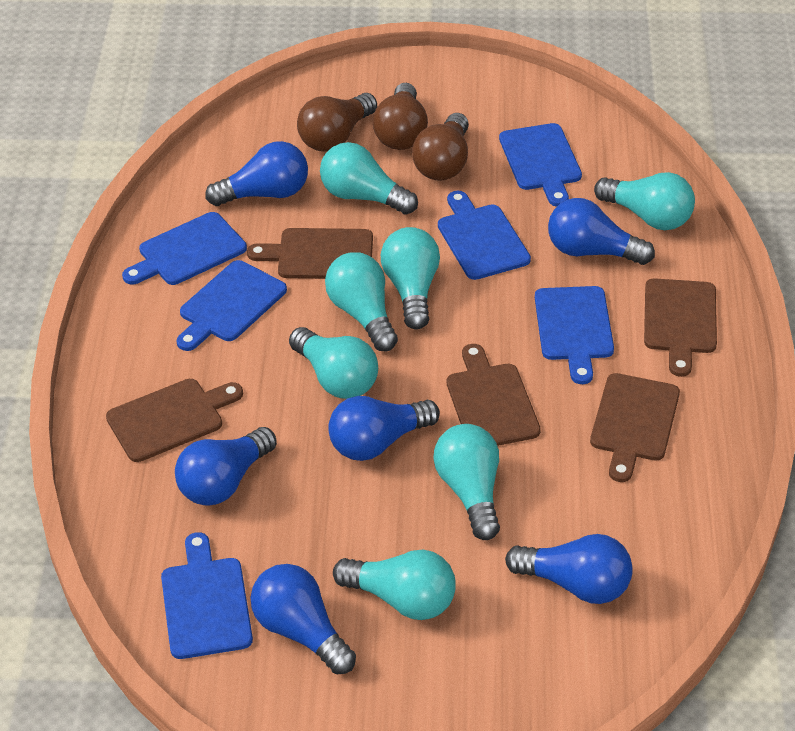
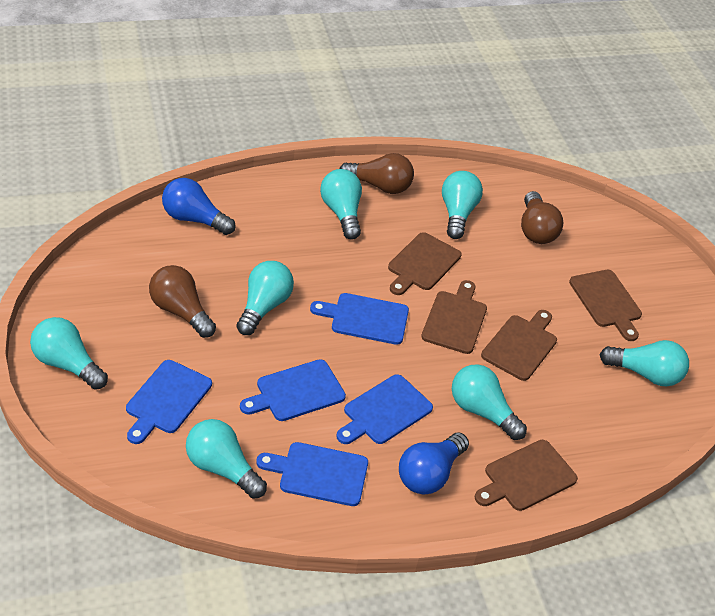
blue cutting board: 6 -> 5
blue light bulb: 6 -> 2

